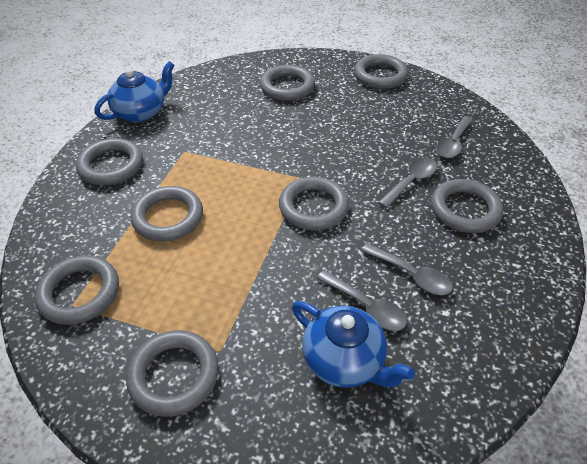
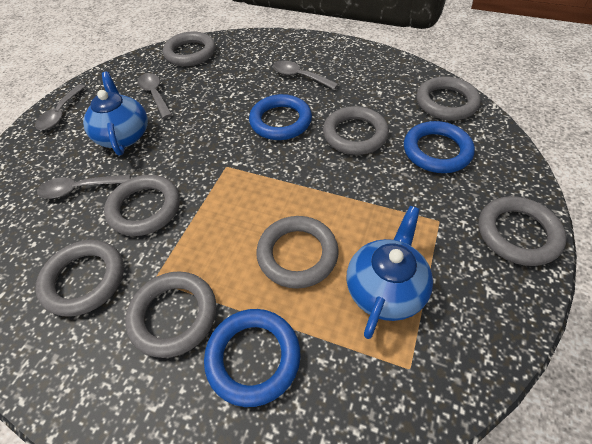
blue ring: 0 -> 3

